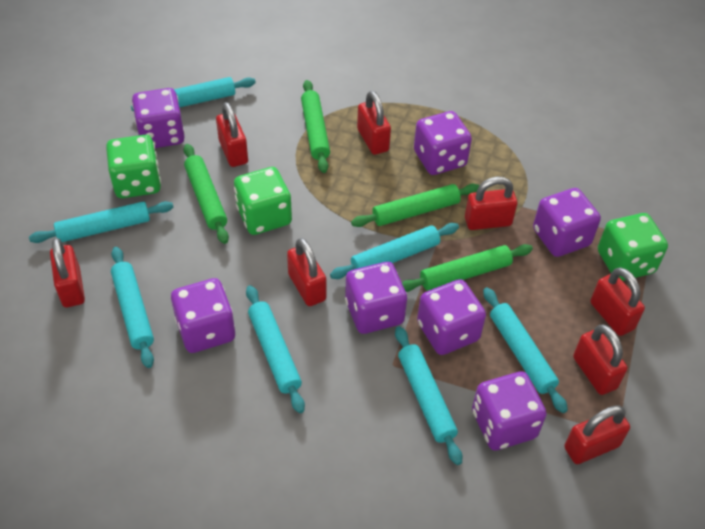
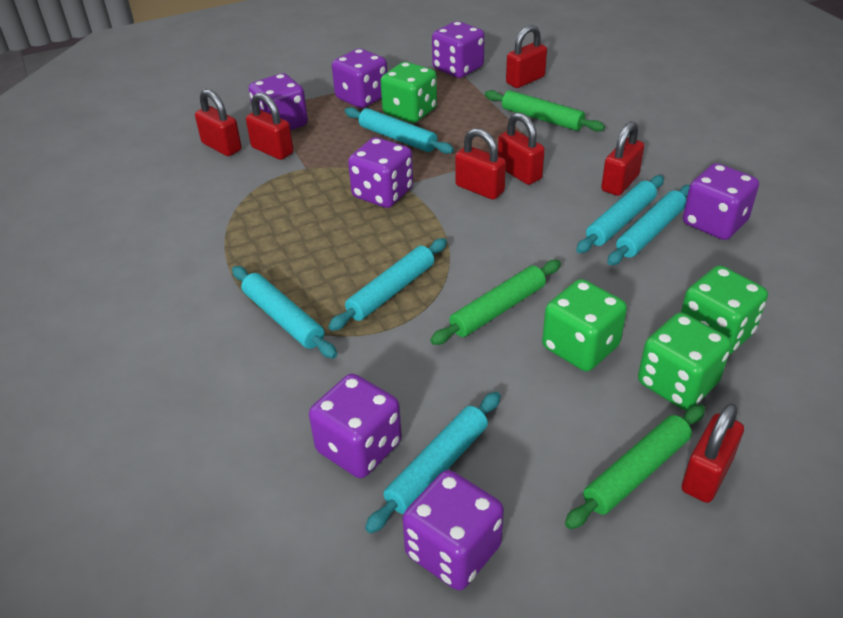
green dice: 3 -> 4
green rolling pin: 4 -> 3
red padlock: 8 -> 7
turquoise rolling pin: 7 -> 6

